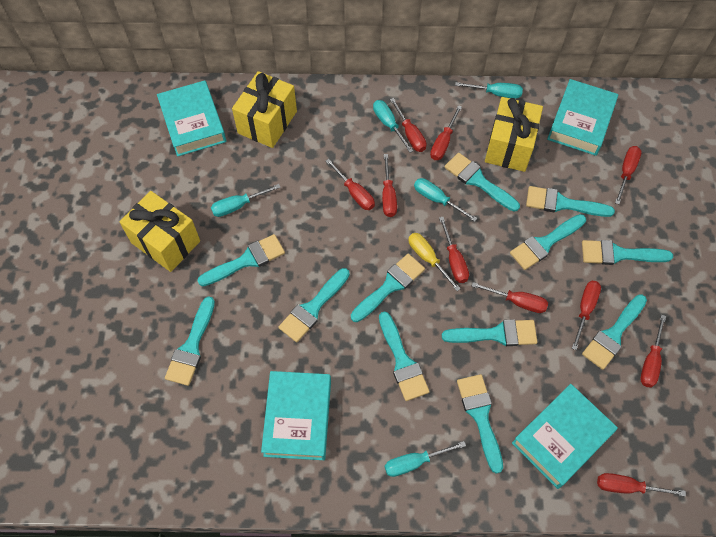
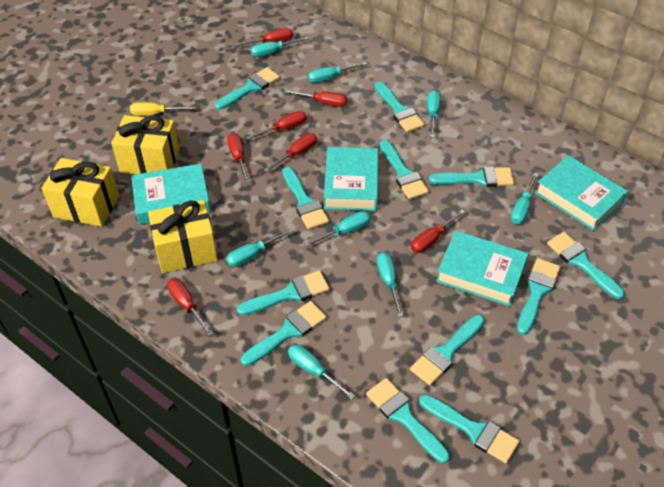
red screwdriver: 10 -> 7
turquoise screwdriver: 5 -> 8

